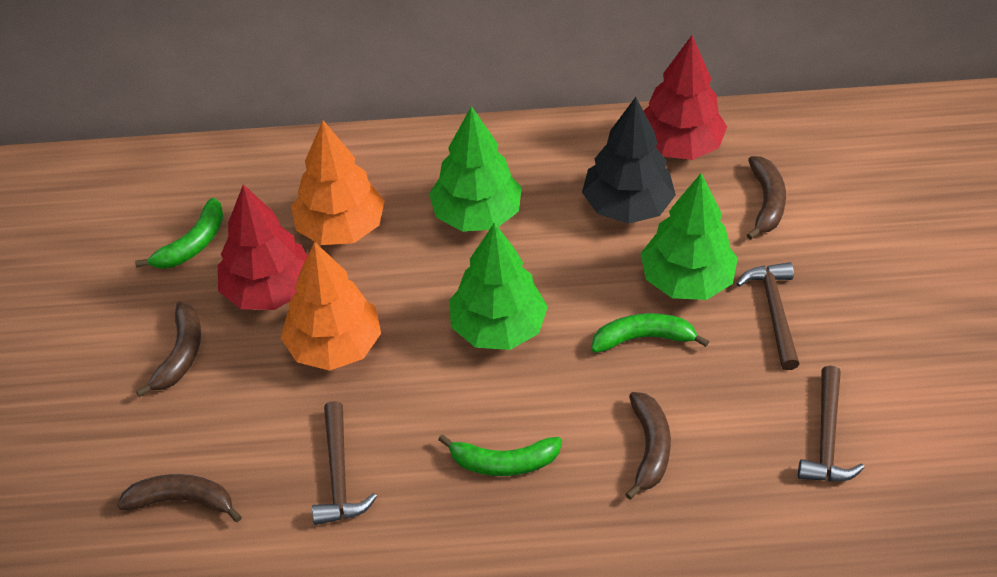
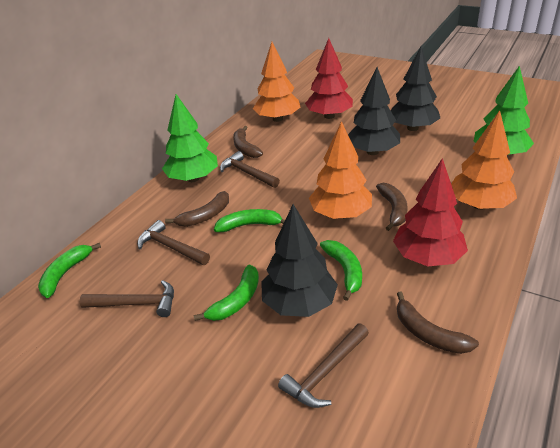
black tree: 1 -> 3
brown hammer: 3 -> 4
green banana: 3 -> 4
green tree: 3 -> 2
orange tree: 2 -> 3

